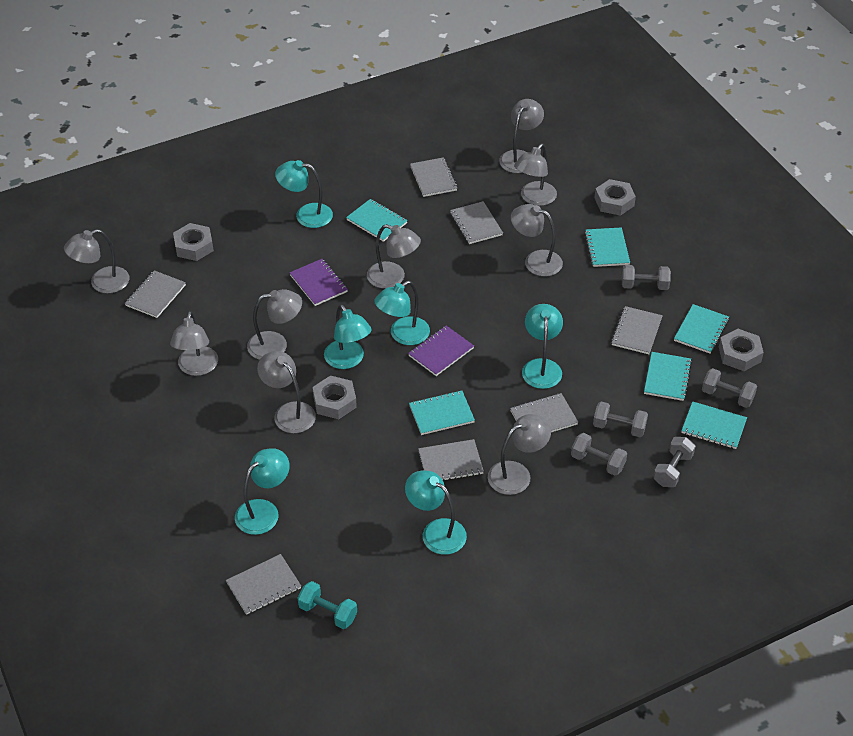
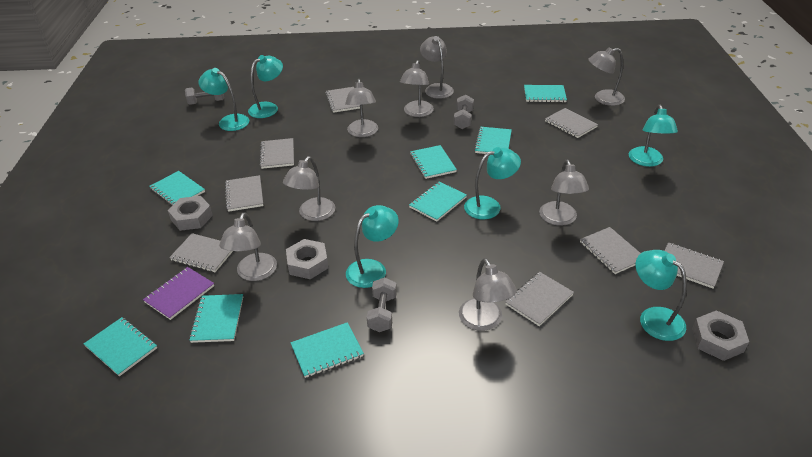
grey dumbbell: 5 -> 3
grey lamp: 9 -> 8
grey notebook: 7 -> 8
grey nut: 4 -> 3
purple notebook: 2 -> 1
turquoise dumbbell: 1 -> 0
turquoise notebook: 6 -> 8

